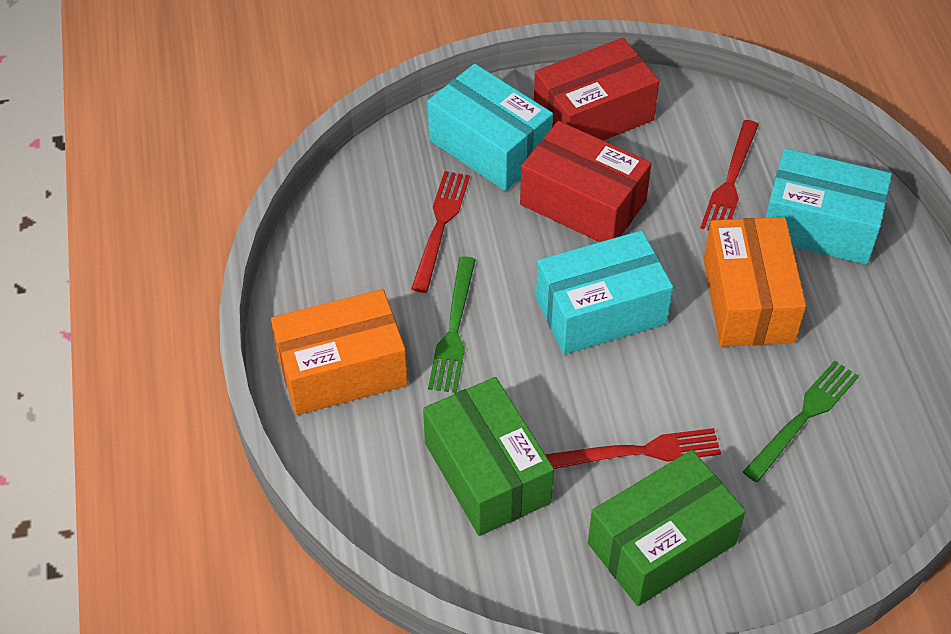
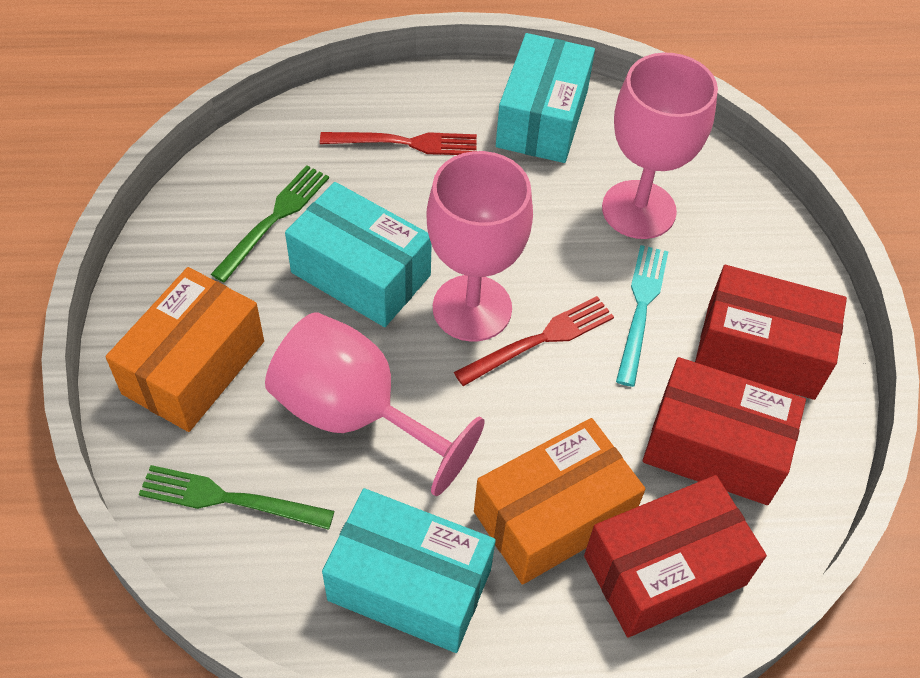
green box: 2 -> 0
pink goblet: 0 -> 3
red box: 2 -> 3
red fork: 3 -> 2
turquoise fork: 0 -> 1

